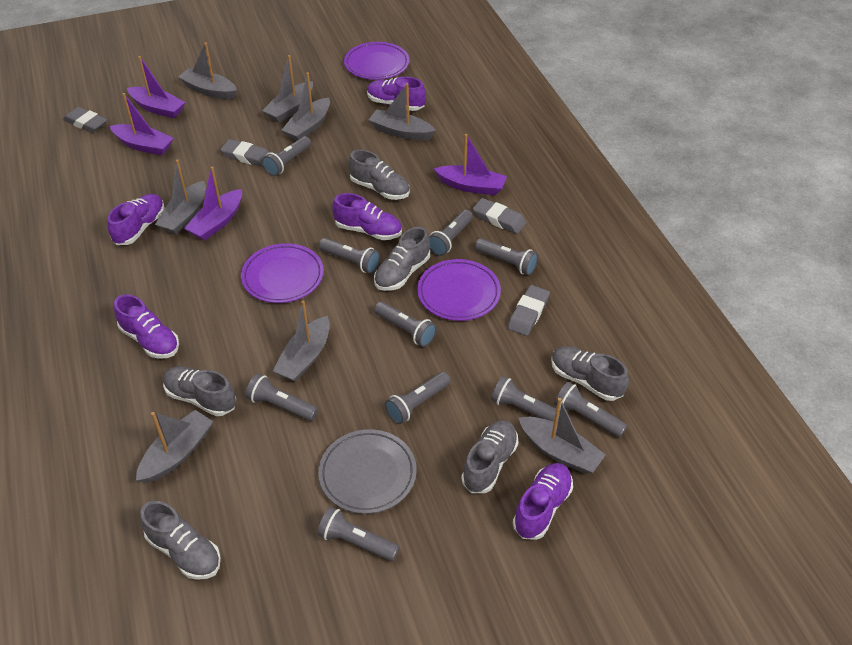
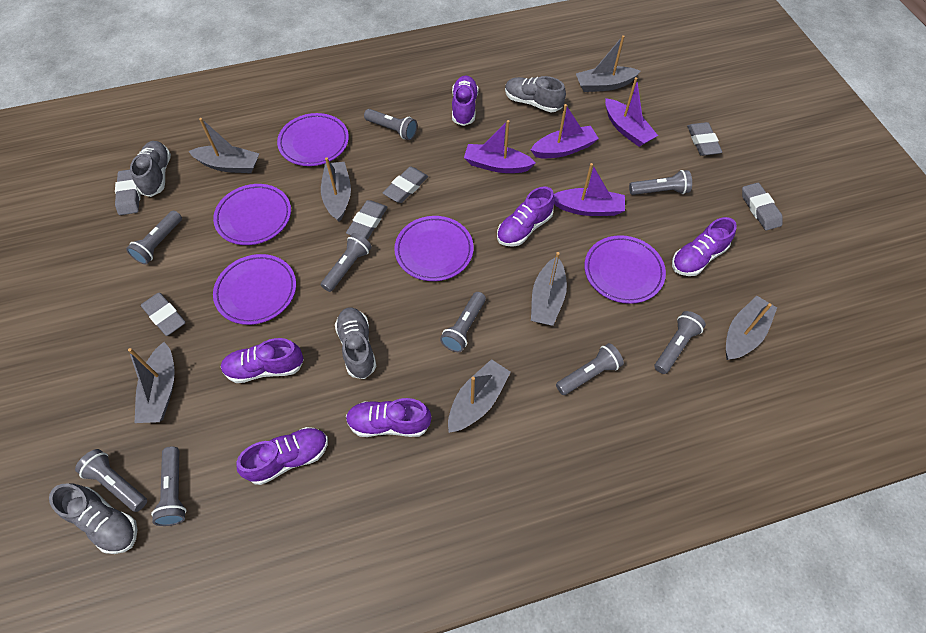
grey boat: 8 -> 7
grey eraser: 4 -> 6
grey flashlight: 10 -> 9
grey plate: 1 -> 0
grey shoe: 6 -> 4
purple plate: 3 -> 5
purple shoe: 5 -> 6

